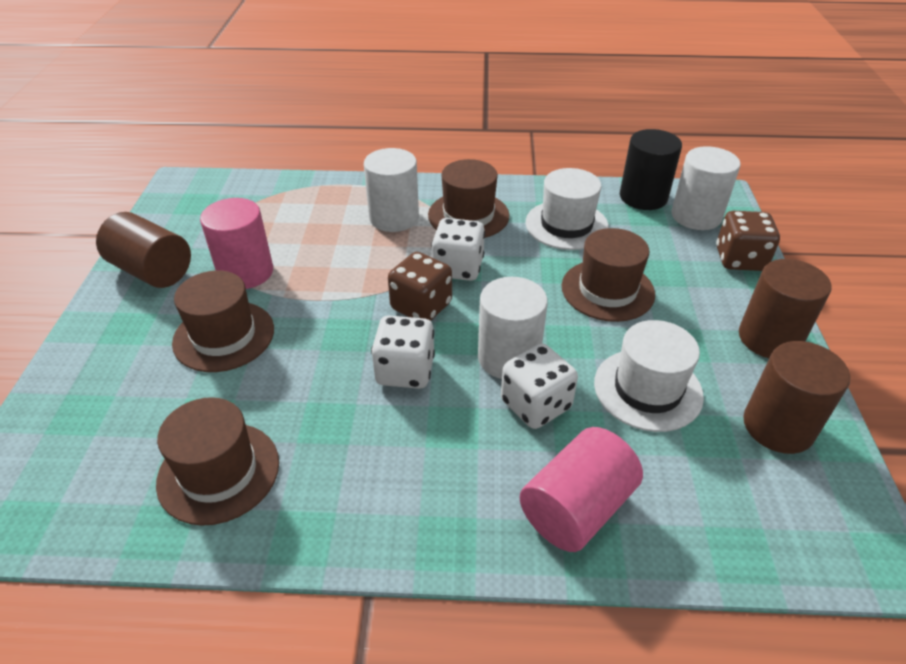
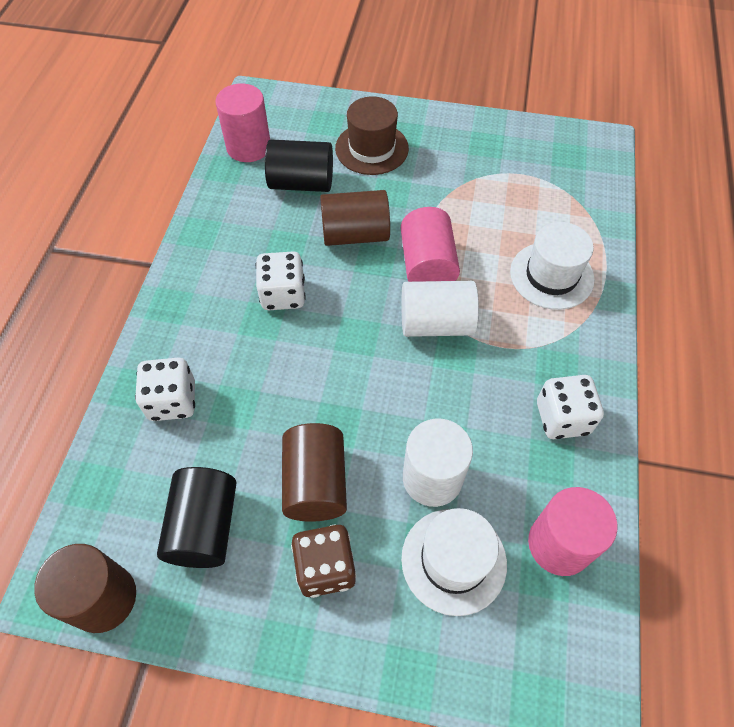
black cylinder: 1 -> 2
brown dice: 2 -> 1
brown hat: 4 -> 1
pink cylinder: 2 -> 3
white cylinder: 3 -> 2

